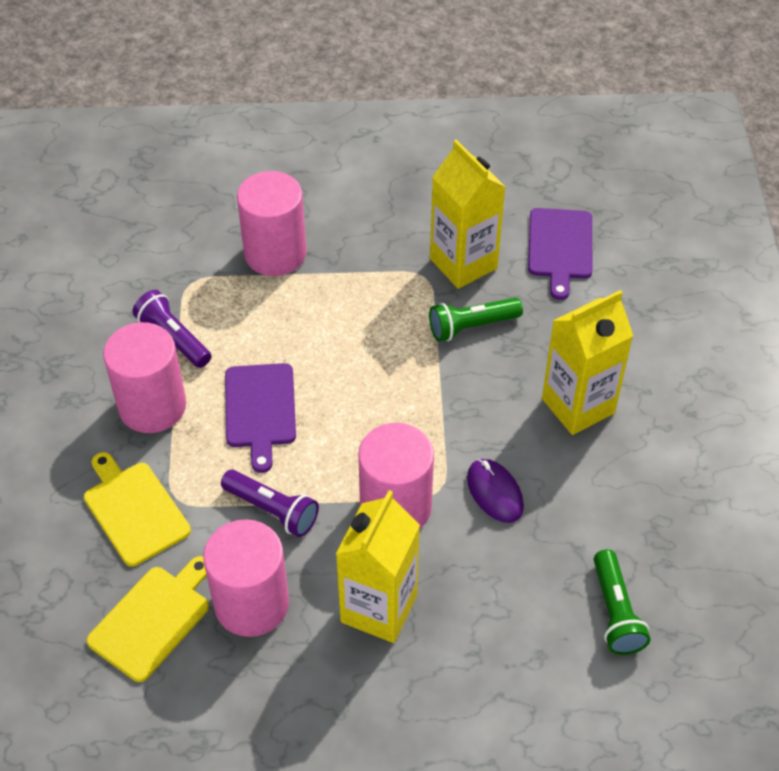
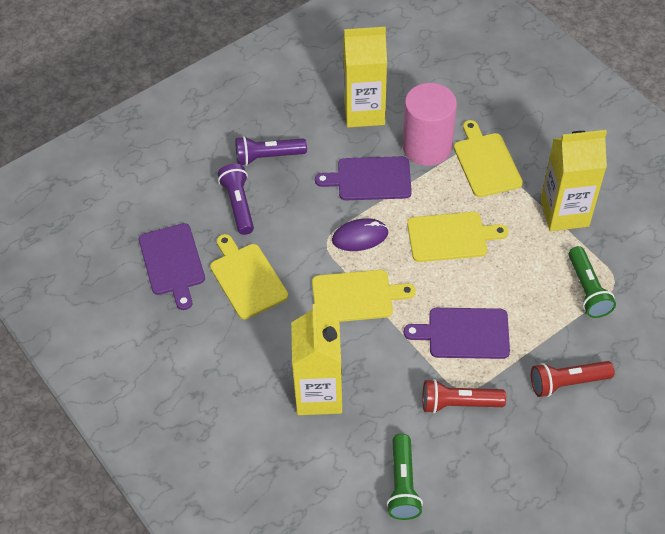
pink cylinder: 4 -> 1
purple cutting board: 2 -> 3
red flashlight: 0 -> 2
yellow cutting board: 2 -> 4

